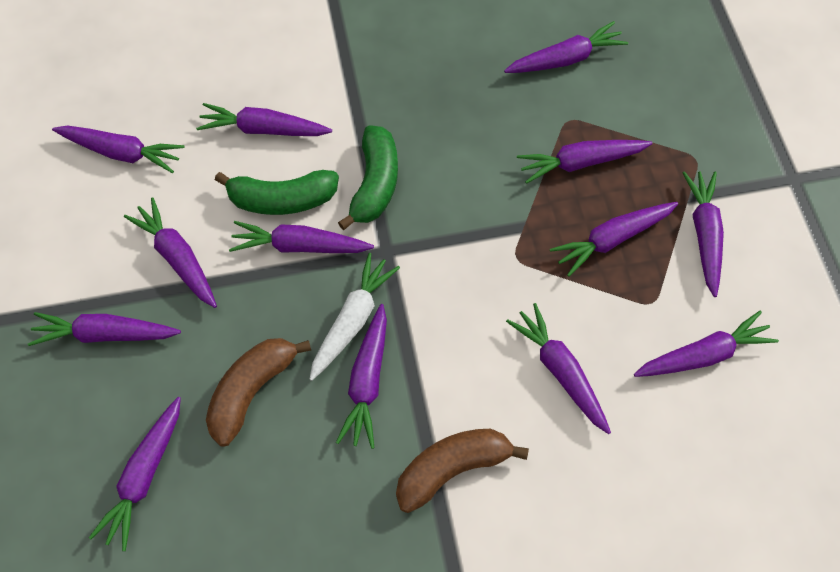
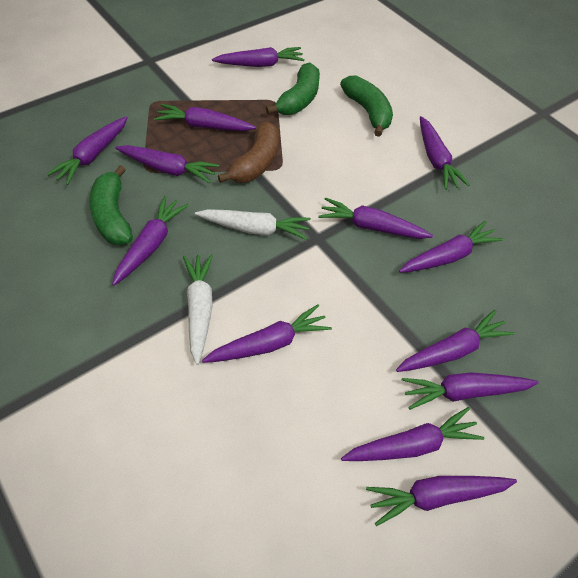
brown banana: 2 -> 1
green banana: 2 -> 3
white carrot: 1 -> 2

